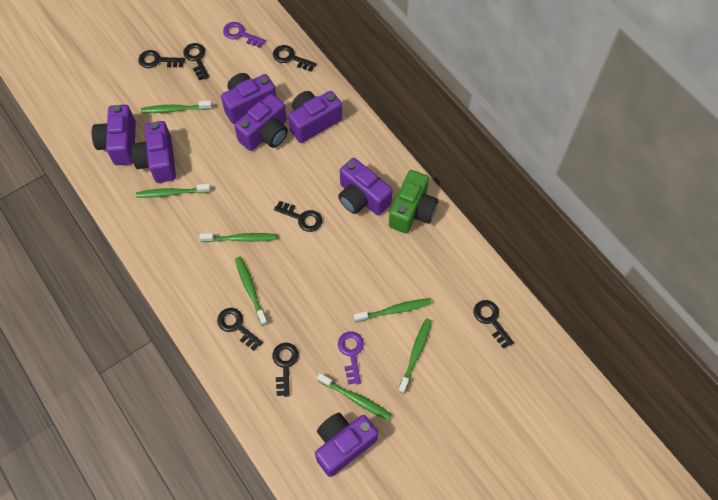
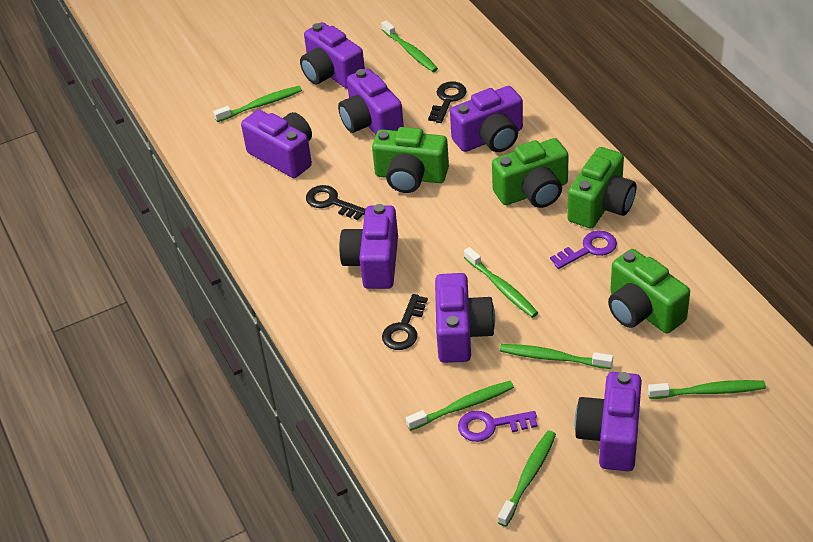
black key: 7 -> 3
green camera: 1 -> 4

